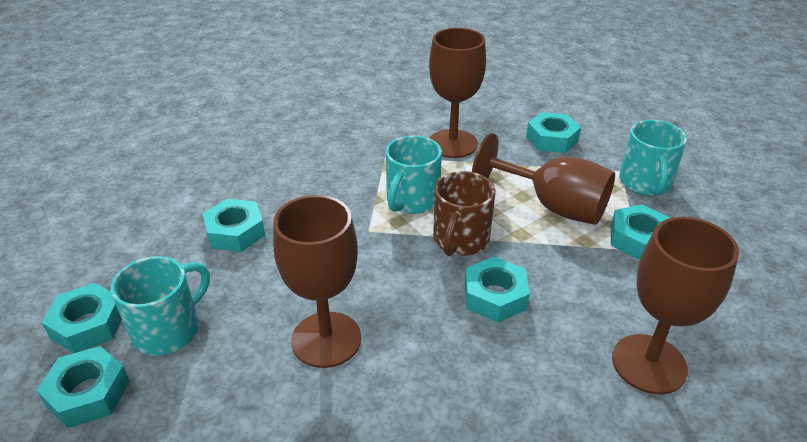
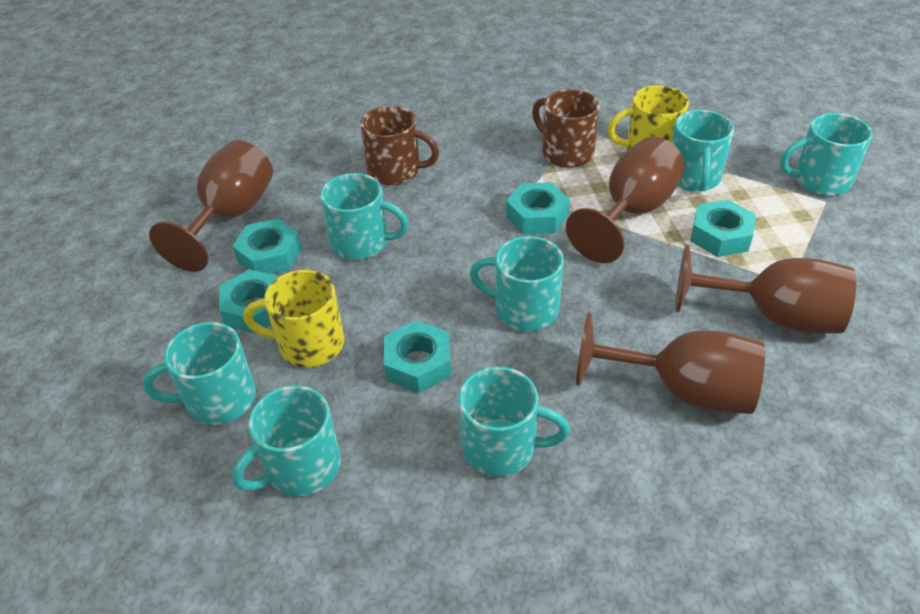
brown mug: 1 -> 2
turquoise mug: 3 -> 7
turquoise nut: 6 -> 5
yellow mug: 0 -> 2

